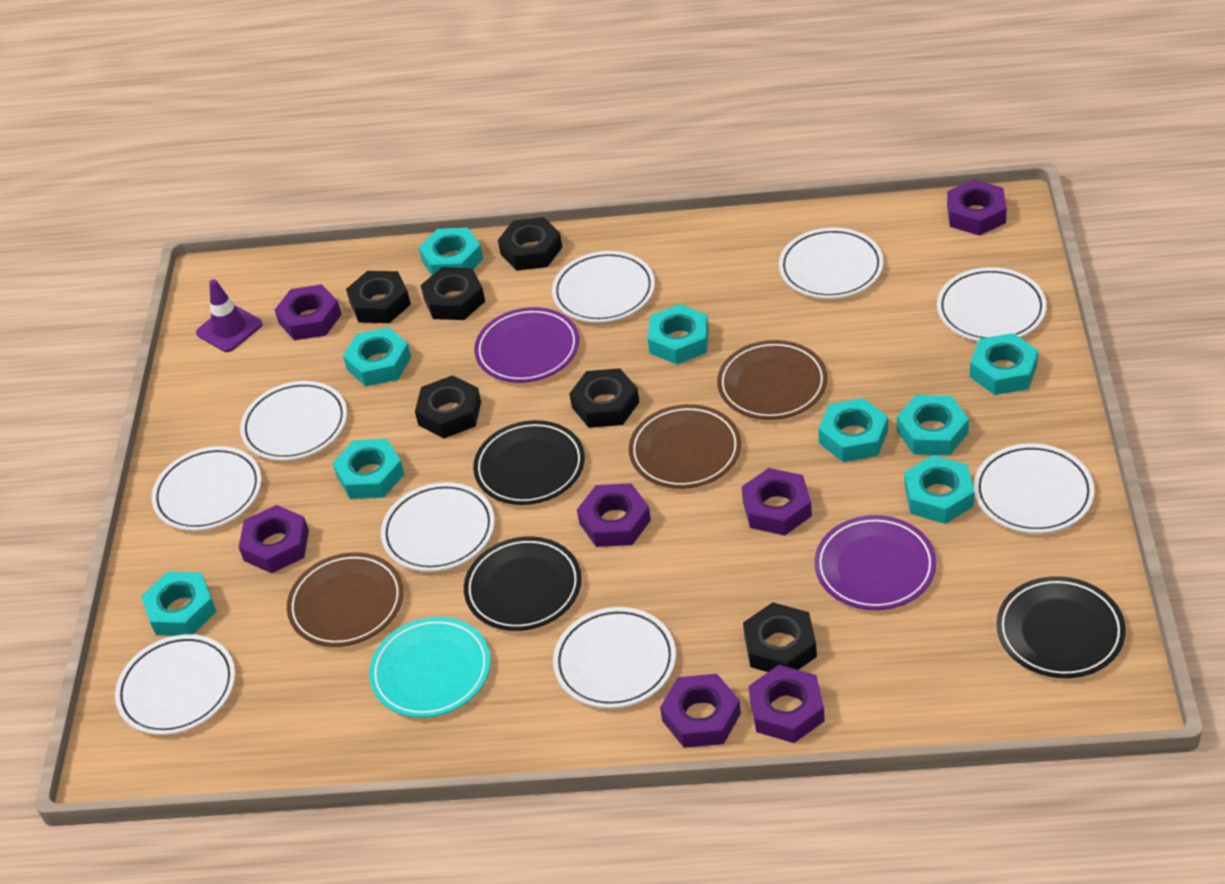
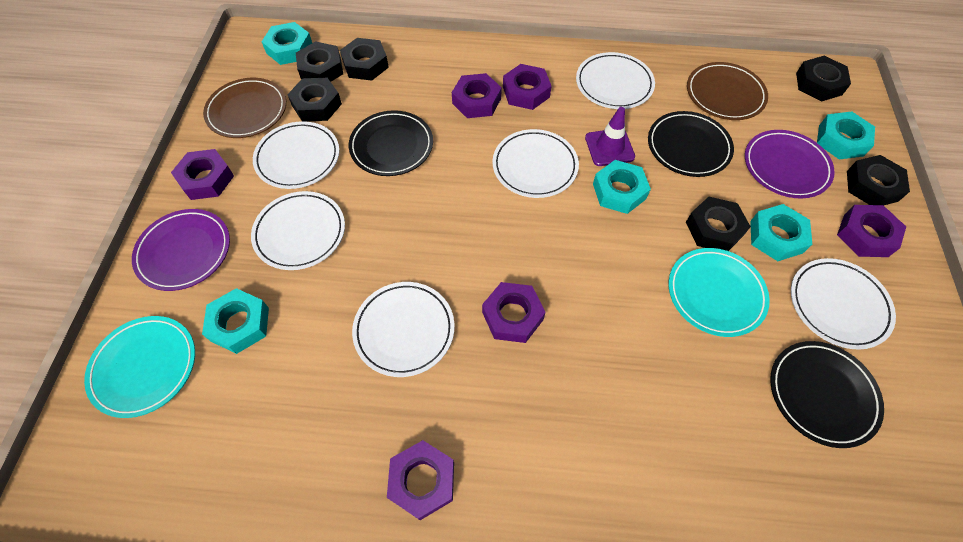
brown plate: 3 -> 2
purple nut: 7 -> 6
turquoise nut: 9 -> 5
turquoise plate: 1 -> 2
white plate: 9 -> 6

